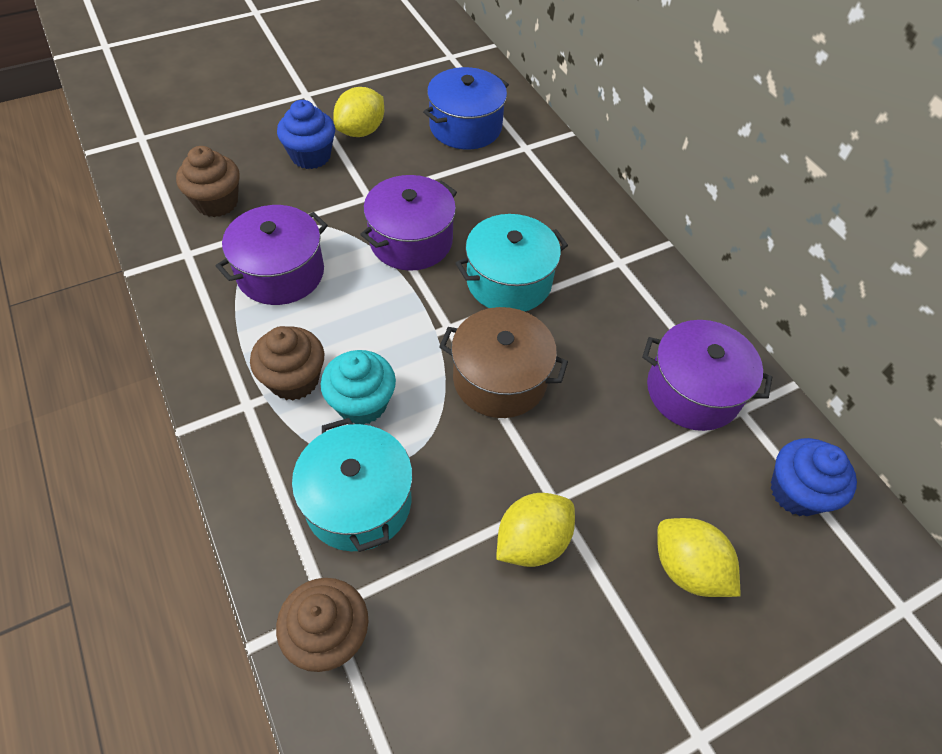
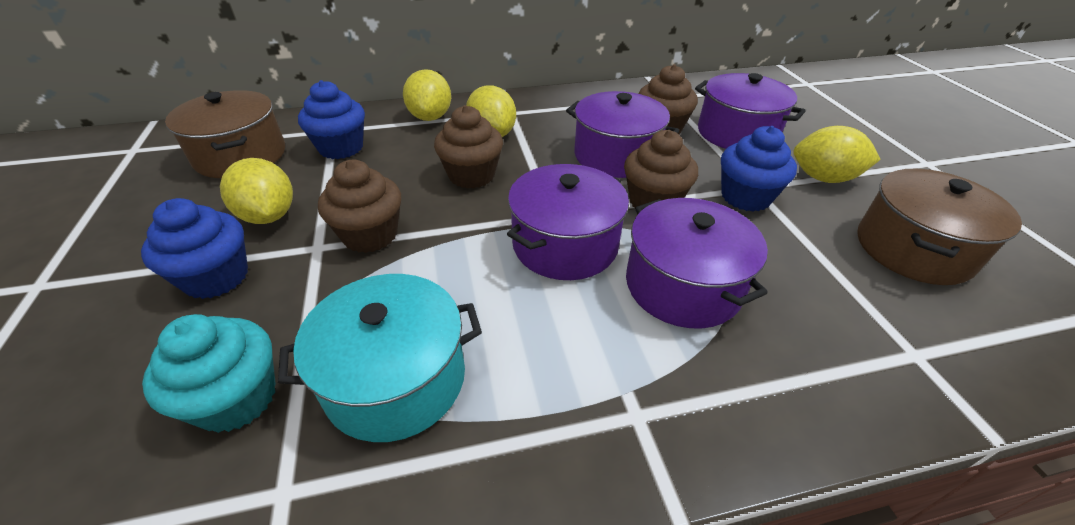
blue cupcake: 2 -> 3
blue pot: 1 -> 0
brown cupcake: 3 -> 4
brown pot: 1 -> 2
purple pot: 3 -> 4
turquoise pot: 2 -> 1
yellow lemon: 3 -> 4

